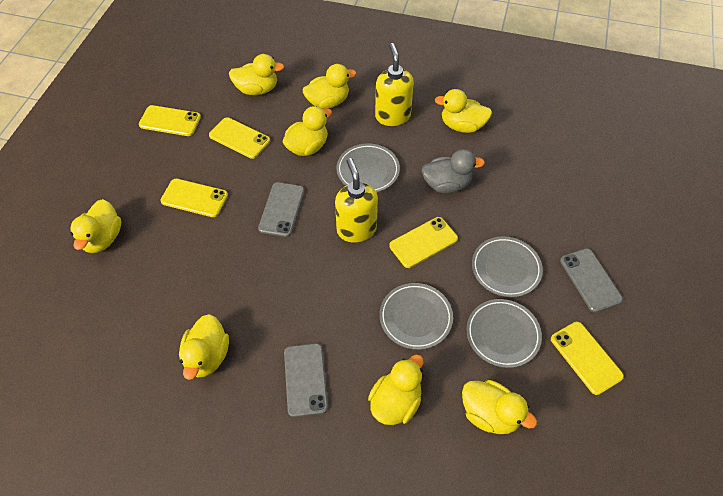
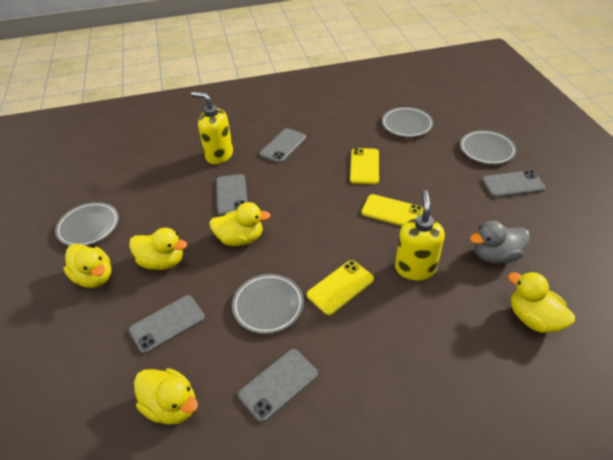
grey phone: 3 -> 5
yellow duck: 8 -> 5
yellow phone: 5 -> 3

